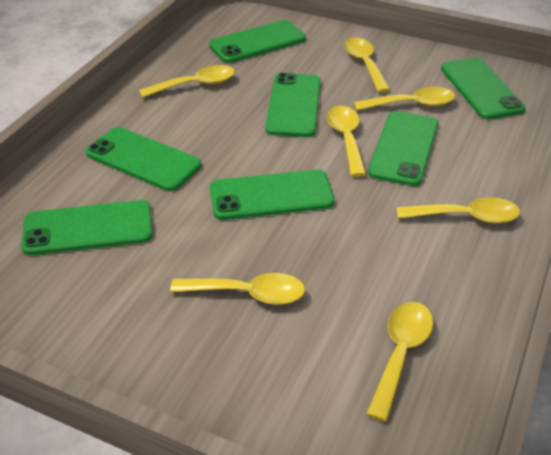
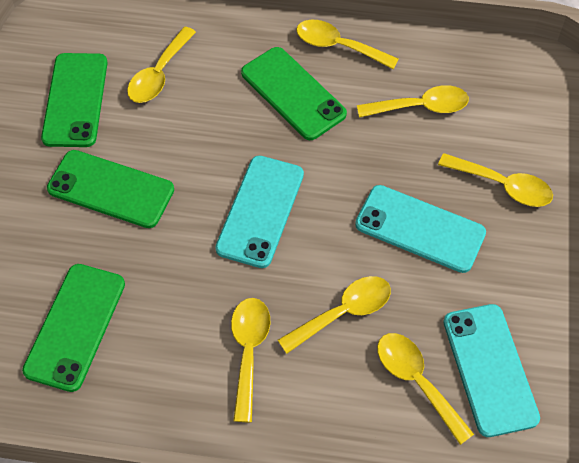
green phone: 7 -> 4
turquoise phone: 0 -> 3

